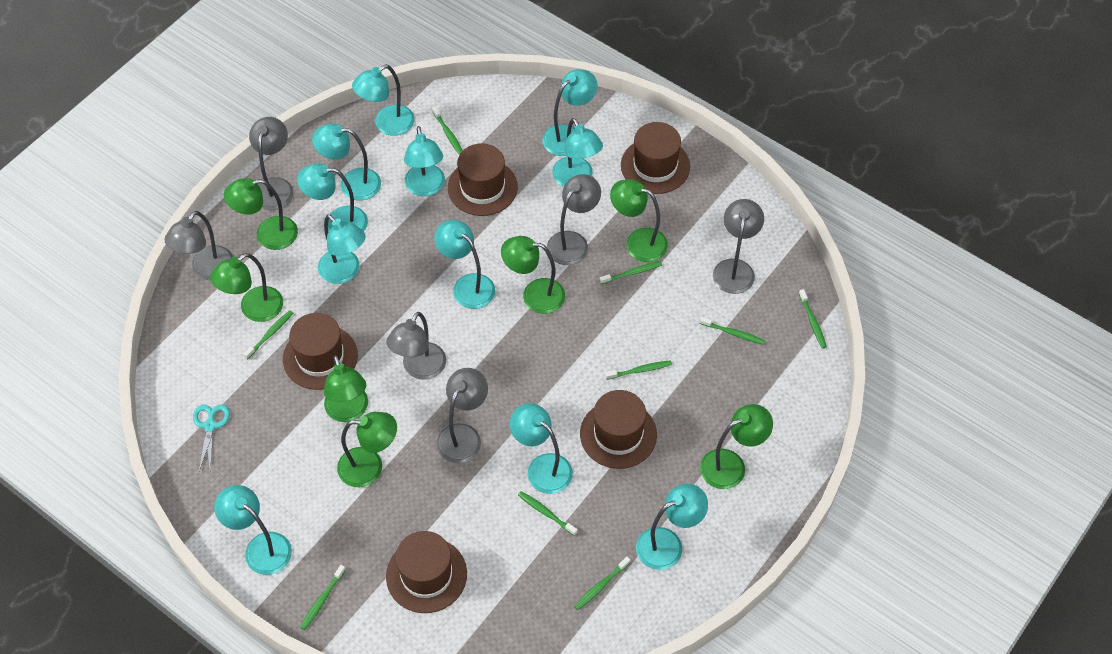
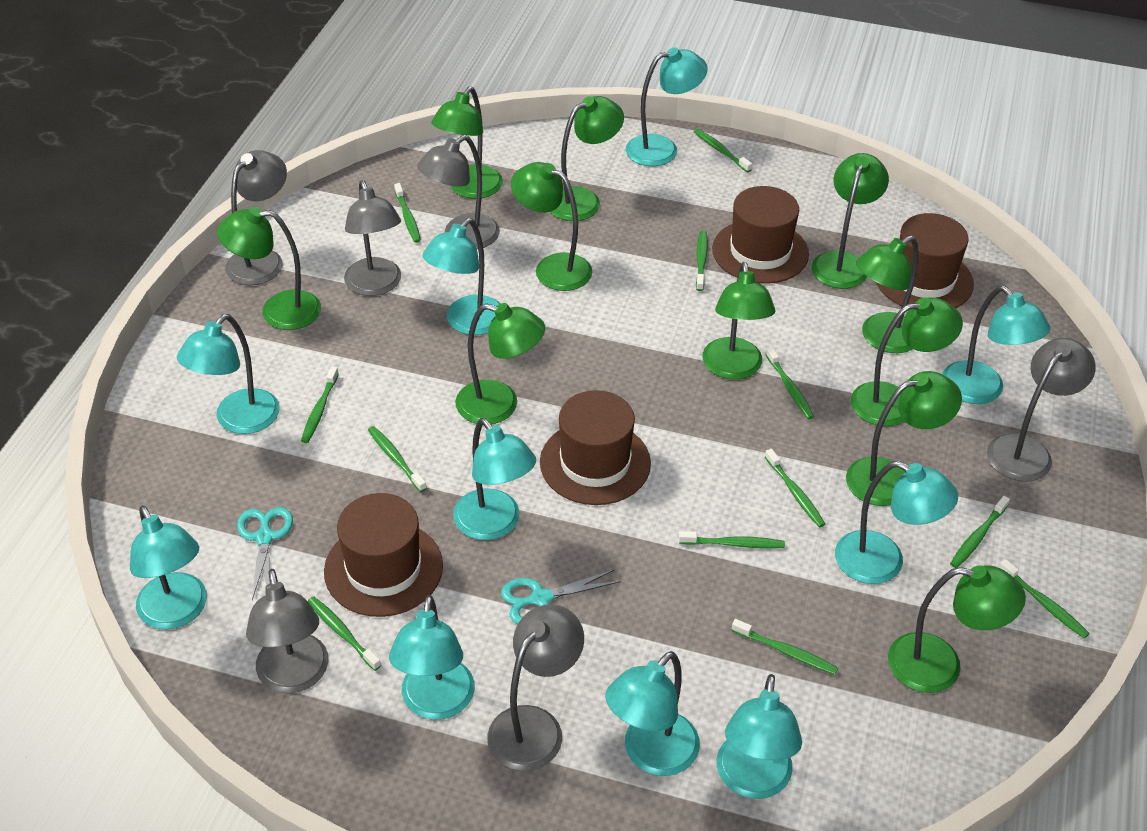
brown hat: 5 -> 4
green lamp: 7 -> 11
green toothbrush: 9 -> 12
turquoise lamp: 11 -> 10
turquoise scissors: 1 -> 2

